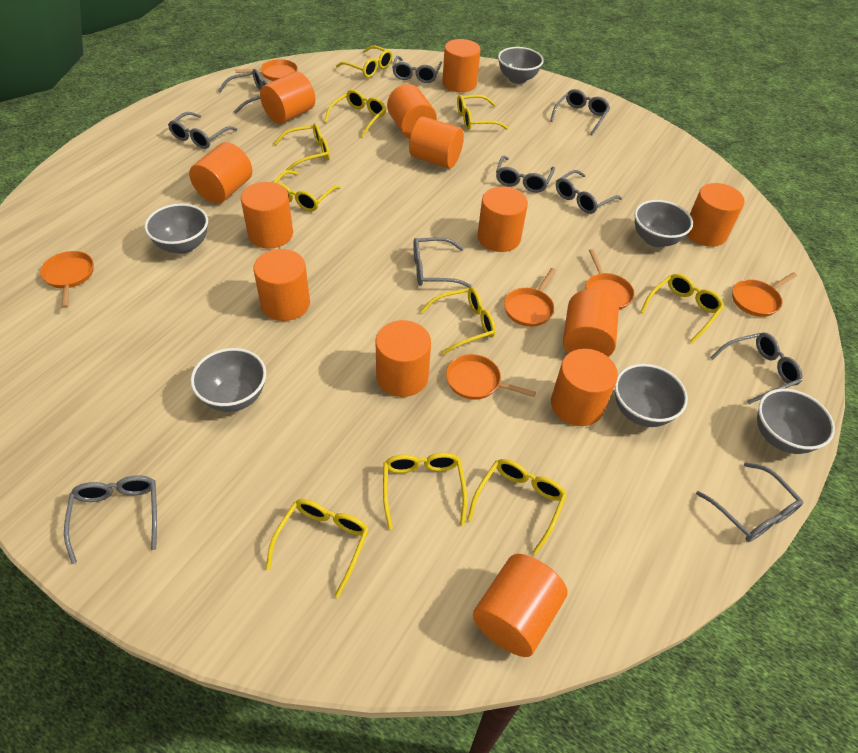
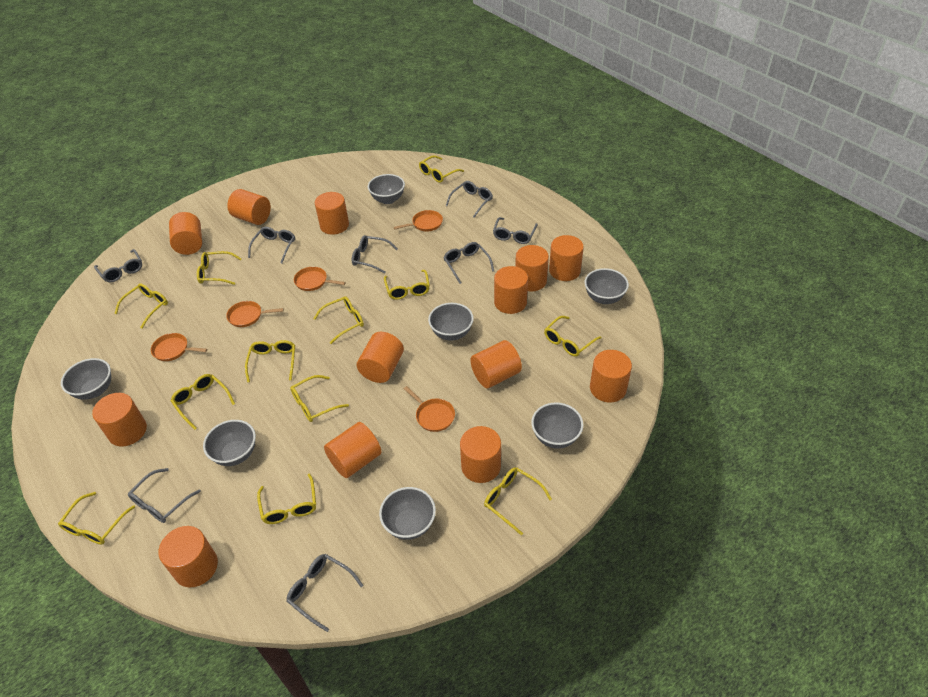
grey bowl: 6 -> 7
grey glasses: 10 -> 8
orange pan: 6 -> 5
yellow glasses: 10 -> 12

